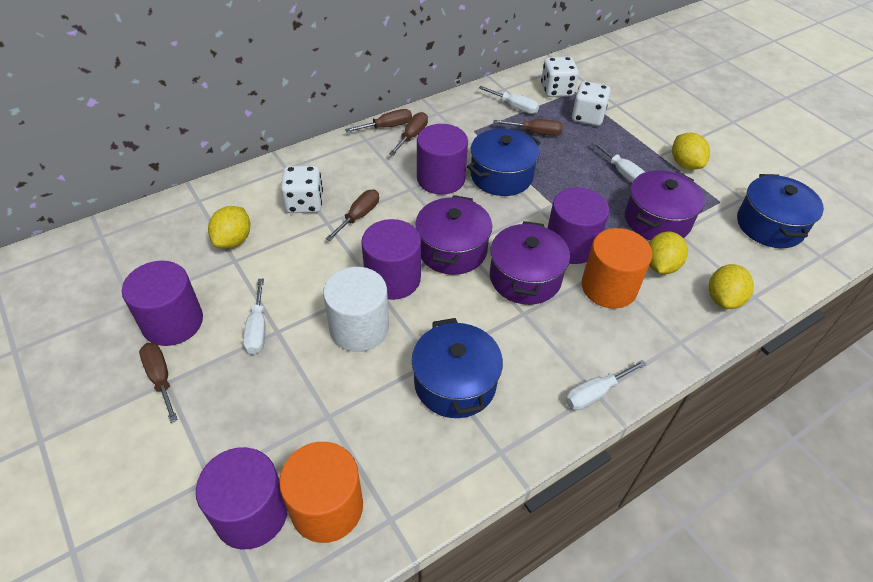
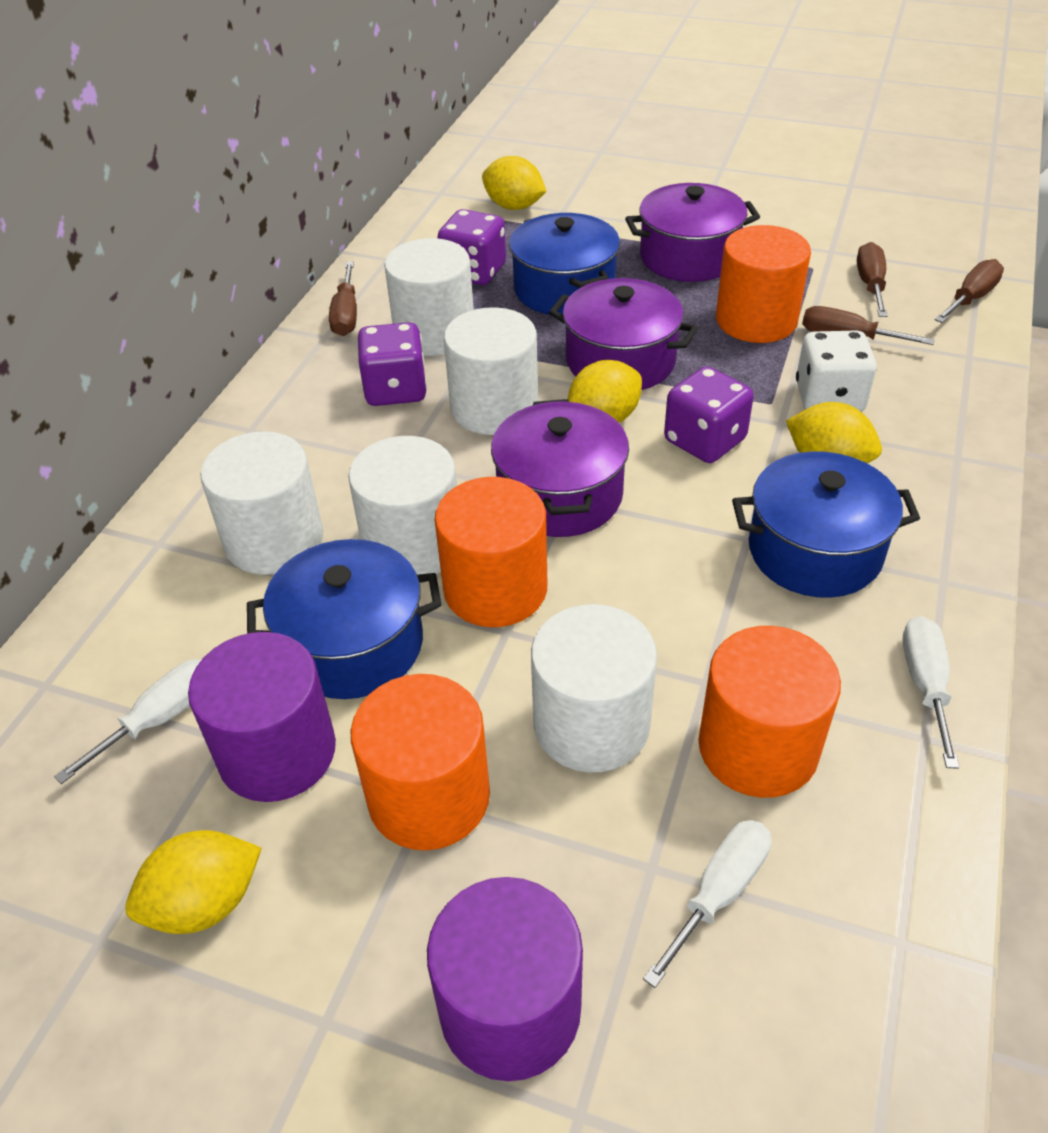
brown screwdriver: 5 -> 4
orange cylinder: 2 -> 4
purple cylinder: 5 -> 2
purple dice: 0 -> 3
white cylinder: 1 -> 5
white dice: 3 -> 1
white screwdriver: 4 -> 3

